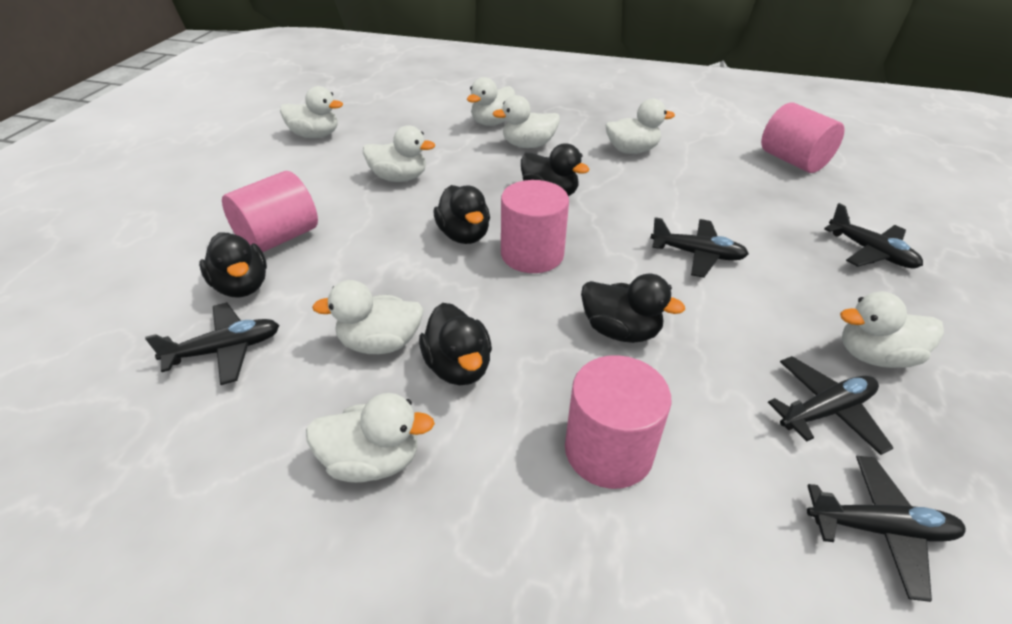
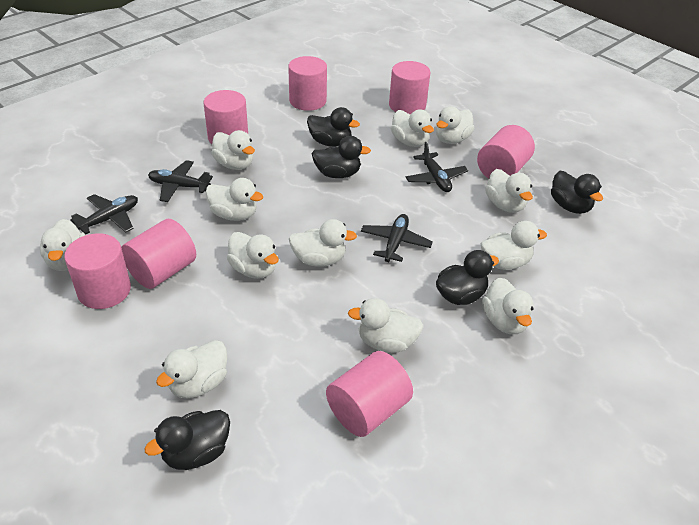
black plane: 5 -> 4
pink cylinder: 4 -> 7
white duck: 8 -> 12

